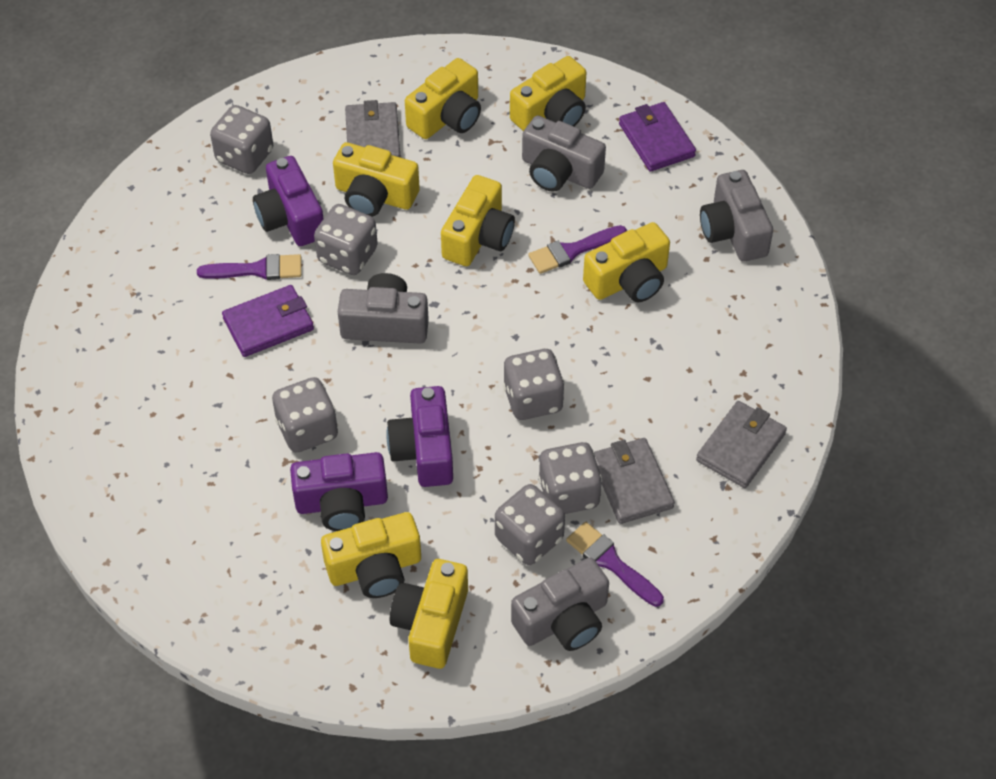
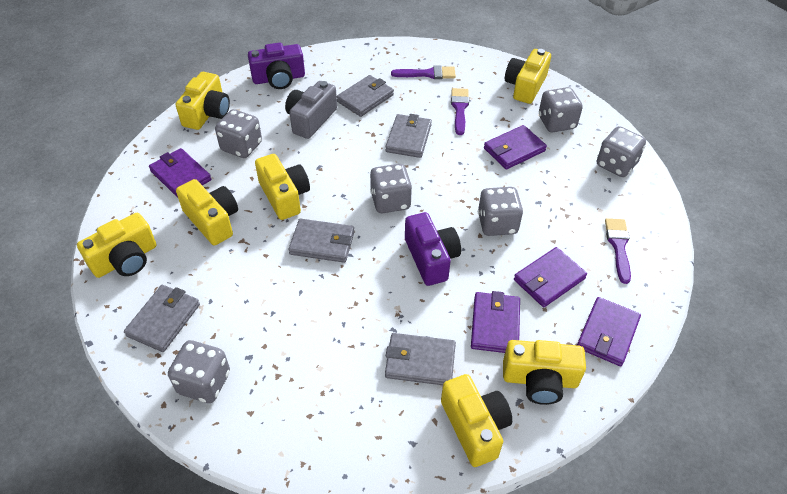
grey camera: 4 -> 1
grey wallet: 3 -> 5
purple camera: 3 -> 2
purple wallet: 2 -> 5

